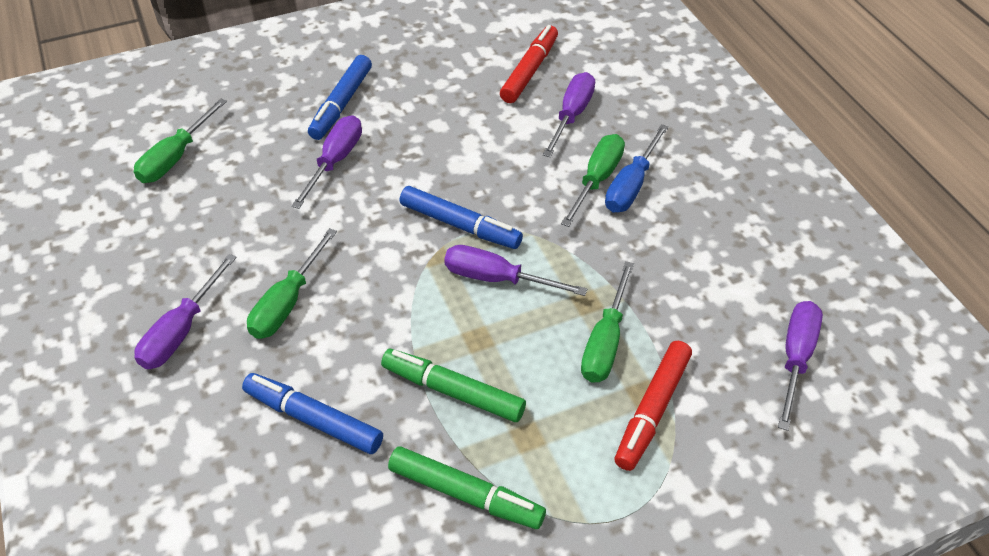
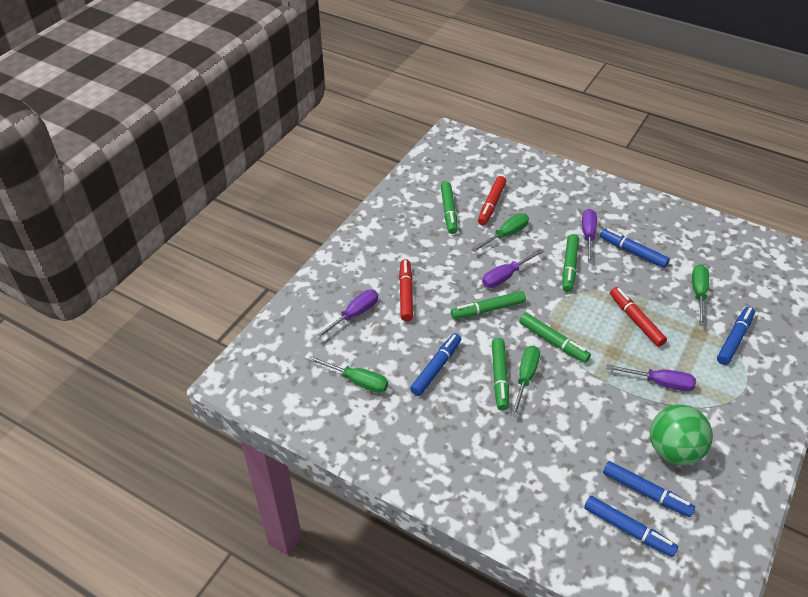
blue marker: 3 -> 5
blue screwdriver: 1 -> 0
green ball: 0 -> 1
green marker: 2 -> 5
purple screwdriver: 5 -> 4
red marker: 2 -> 3

